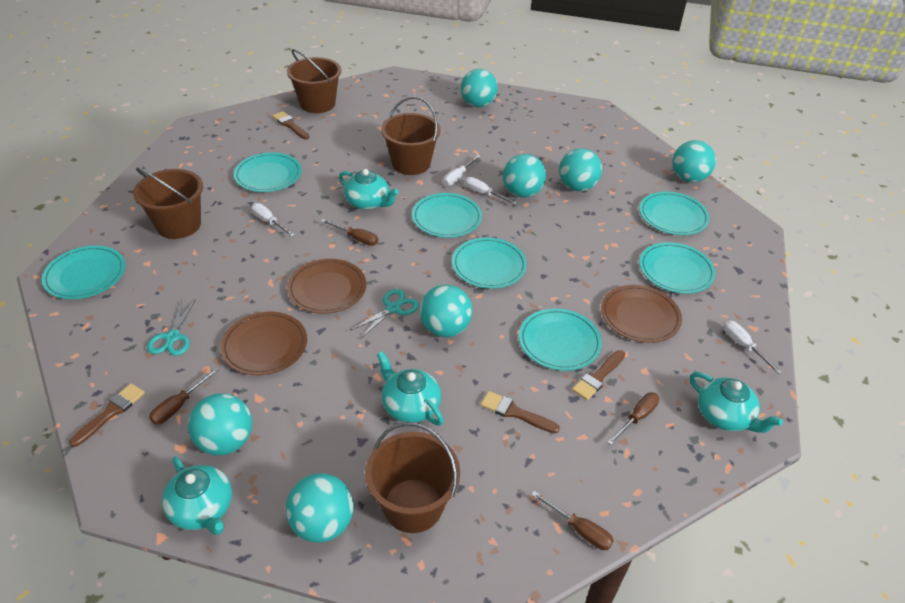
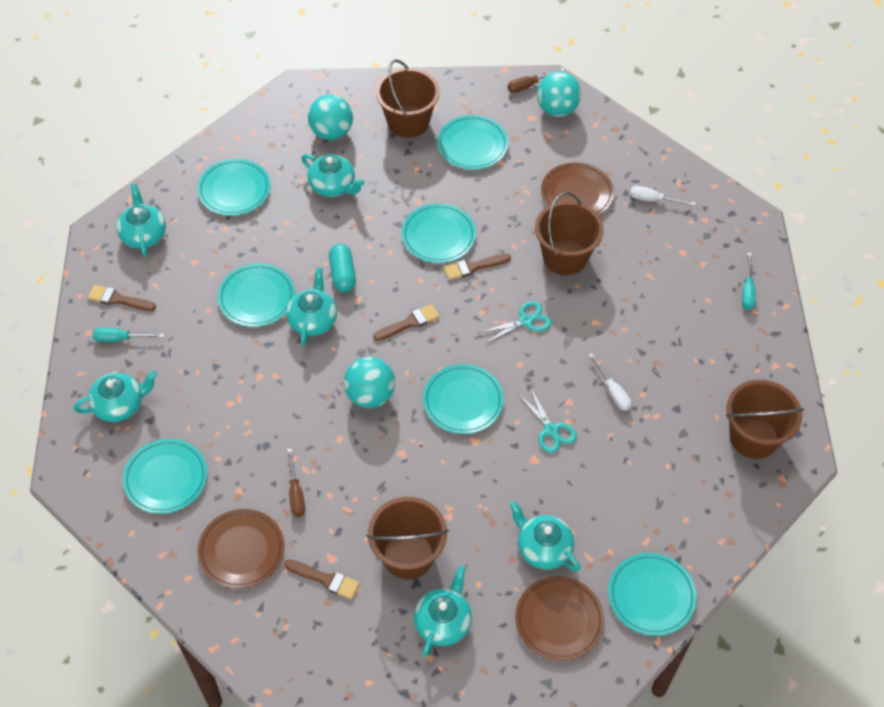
brown screwdriver: 4 -> 2
turquoise ball: 7 -> 3
turquoise capsule: 0 -> 1
turquoise screwdriver: 0 -> 2
turquoise teapot: 4 -> 6
white screwdriver: 4 -> 2

